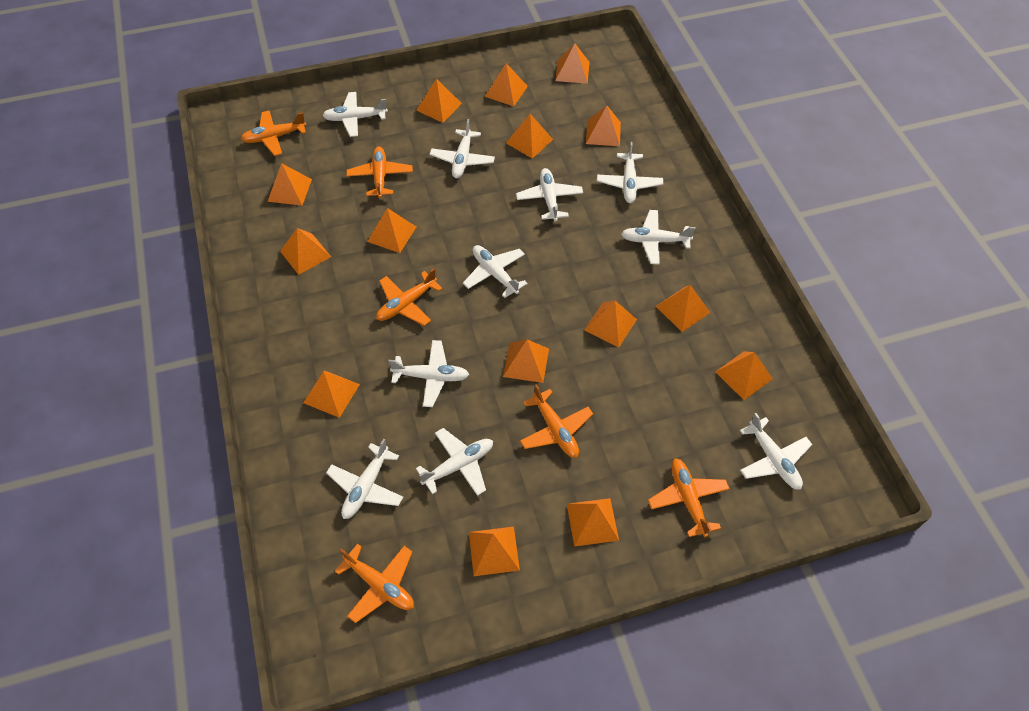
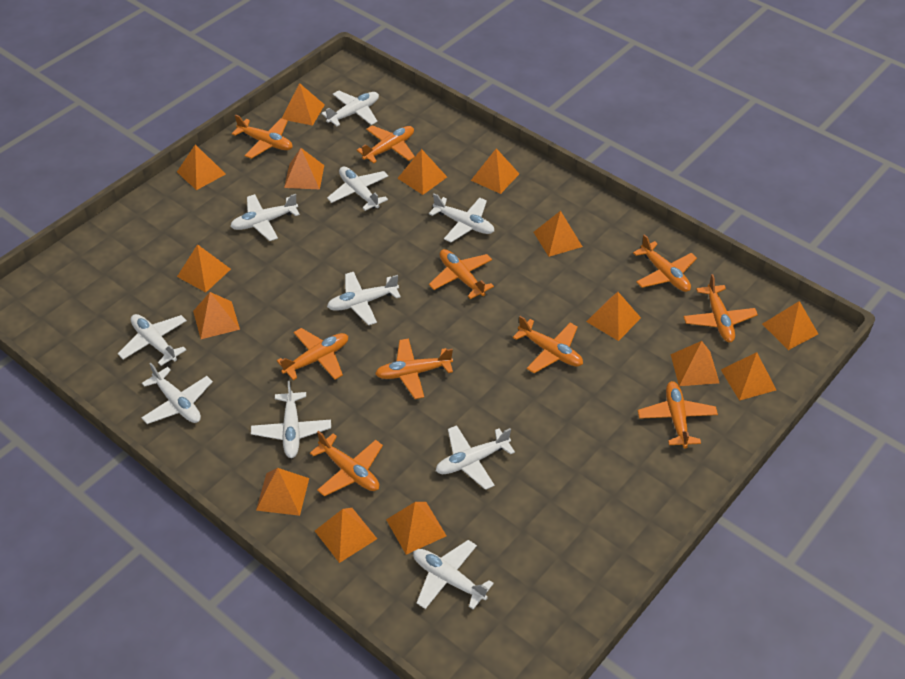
orange plane: 6 -> 10

